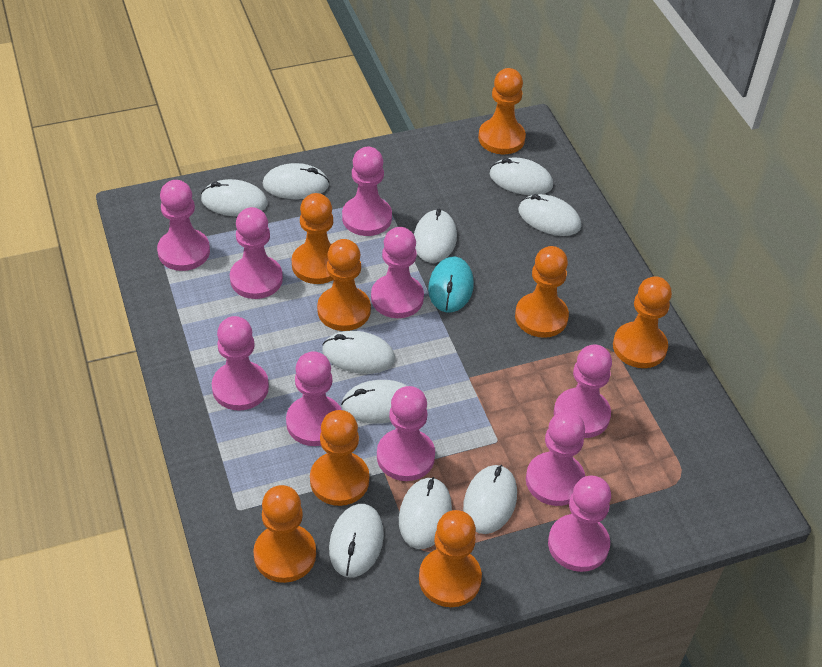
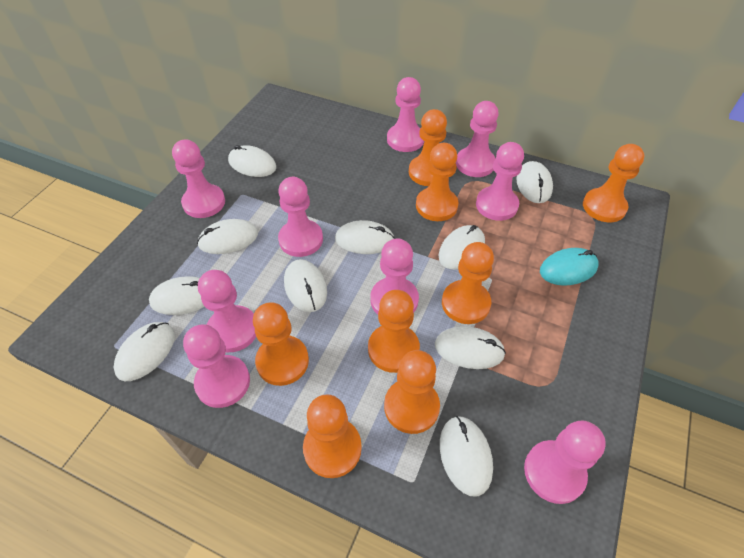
pink pawn: 10 -> 9

